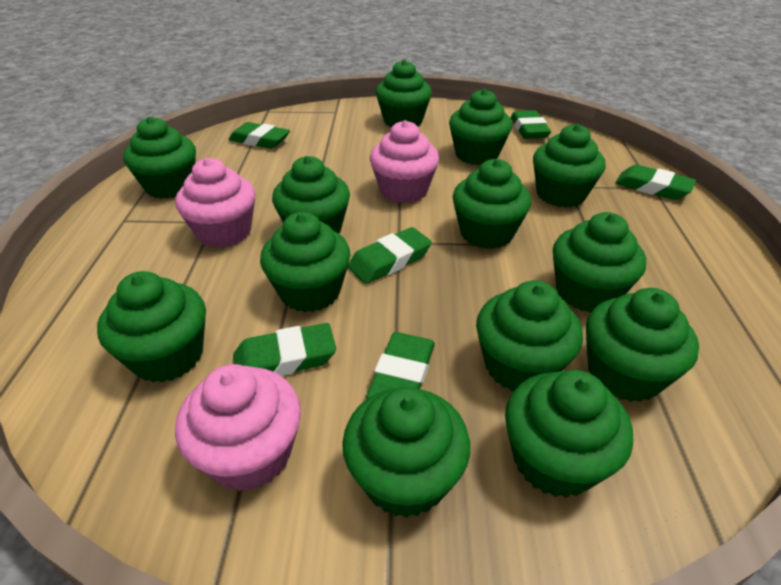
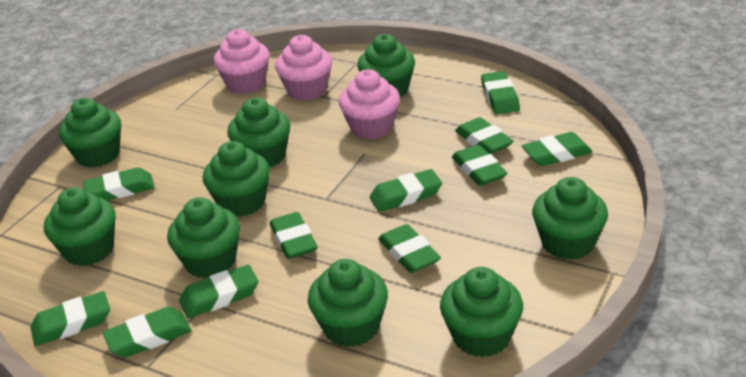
green cupcake: 13 -> 9
green eraser: 6 -> 11

